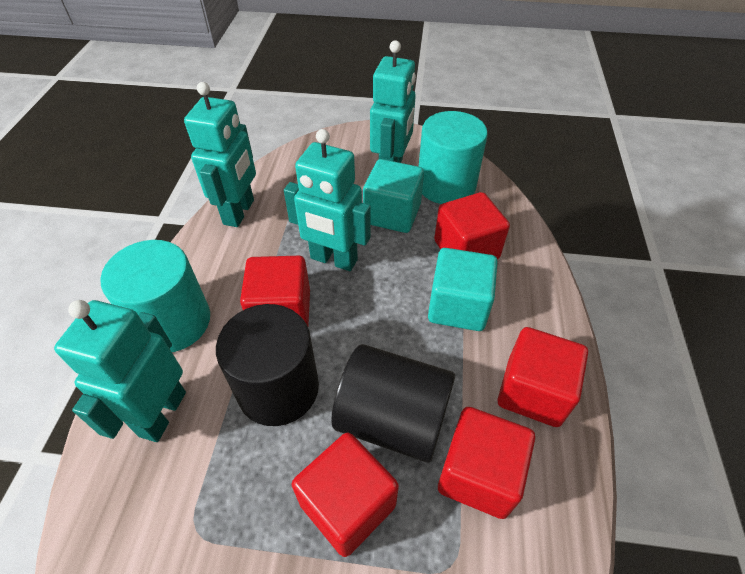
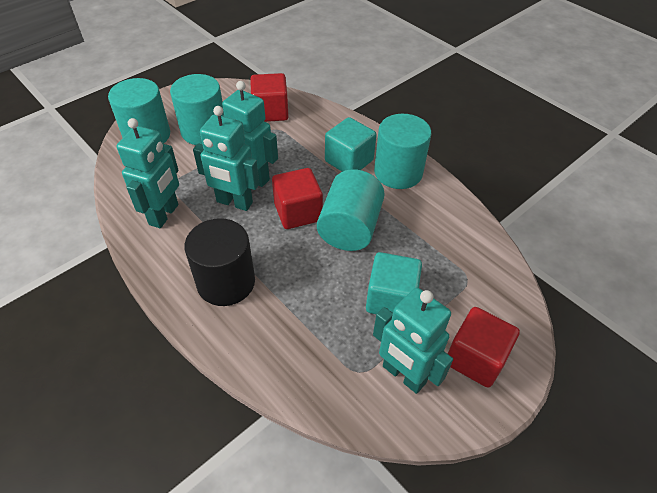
black cylinder: 2 -> 1
red cube: 5 -> 3
turquoise cylinder: 2 -> 4

